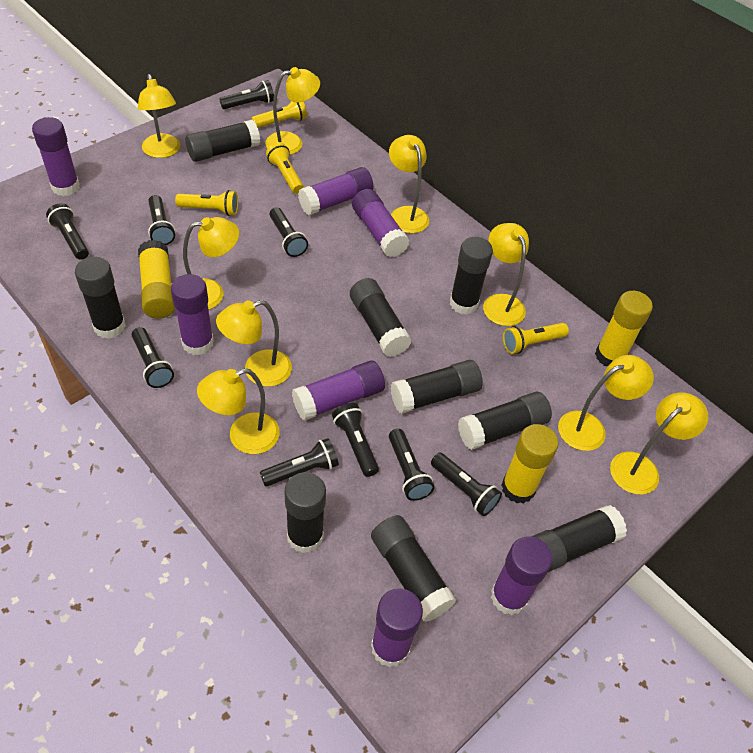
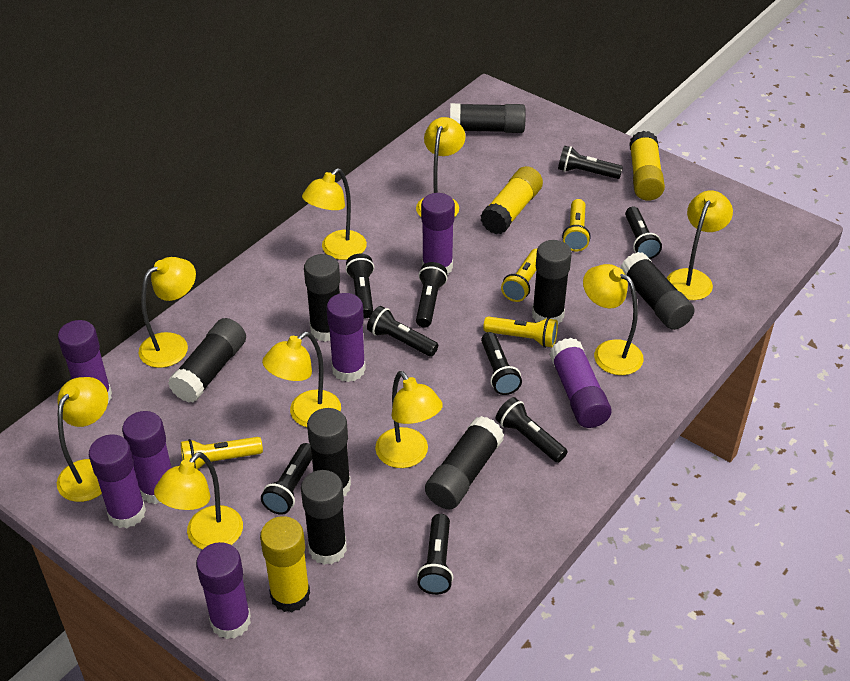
black glue stick: 9 -> 8

